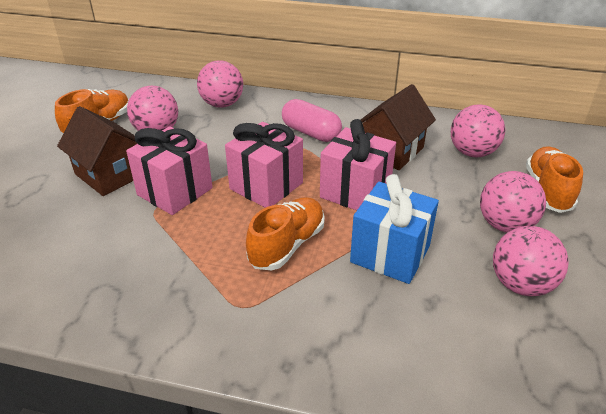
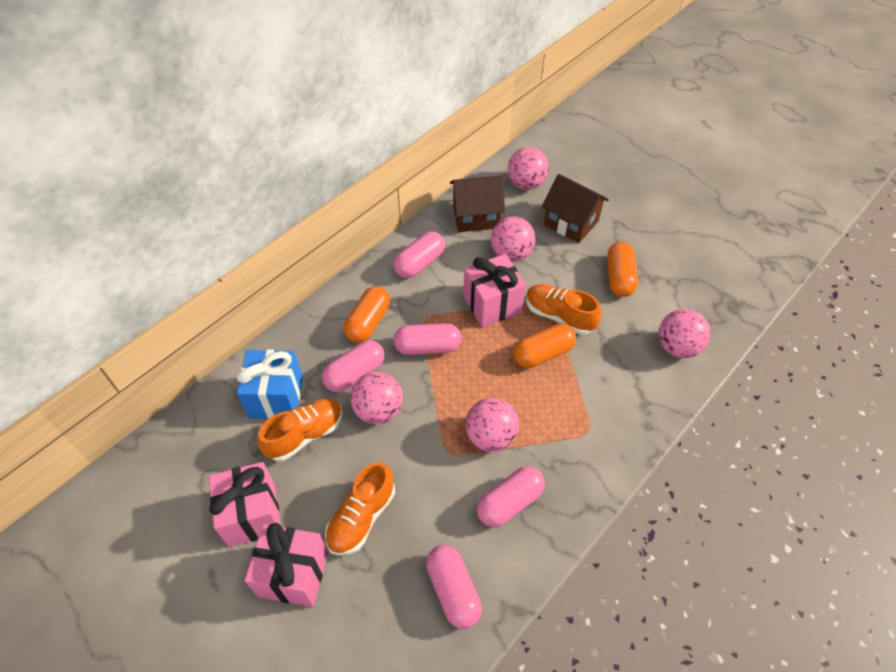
orange capsule: 0 -> 3
pink capsule: 1 -> 5

